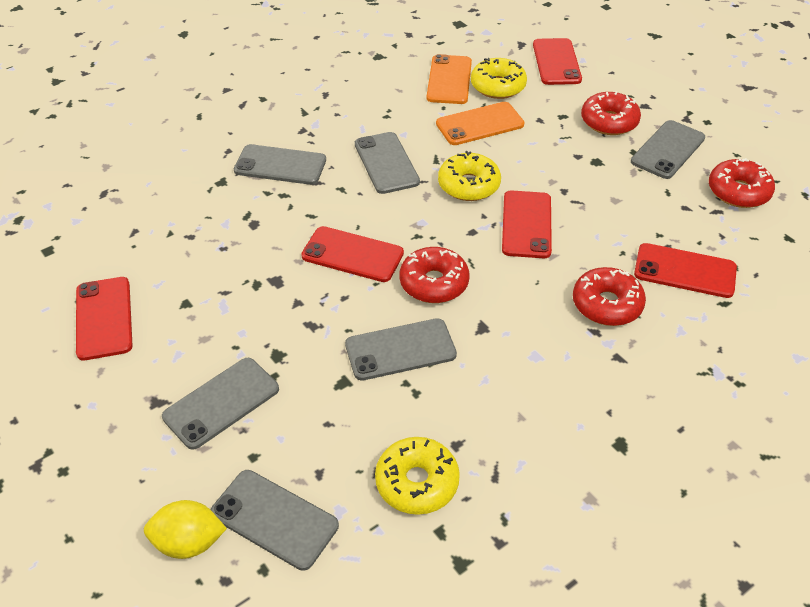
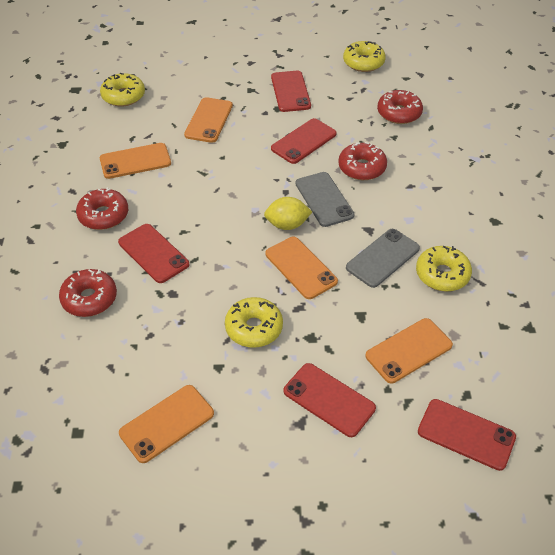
grey phone: 6 -> 2
orange phone: 2 -> 5
yellow donut: 3 -> 4

